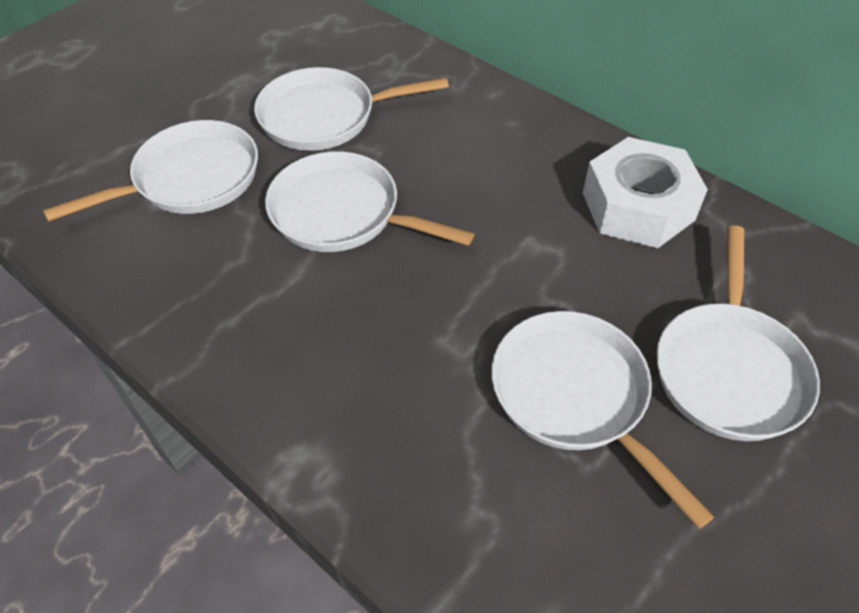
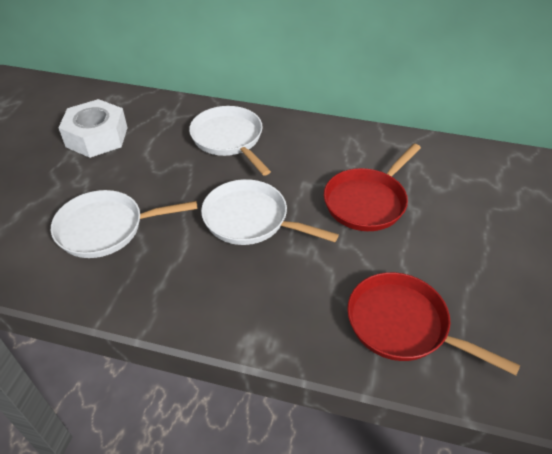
red pan: 0 -> 2
white pan: 5 -> 3

